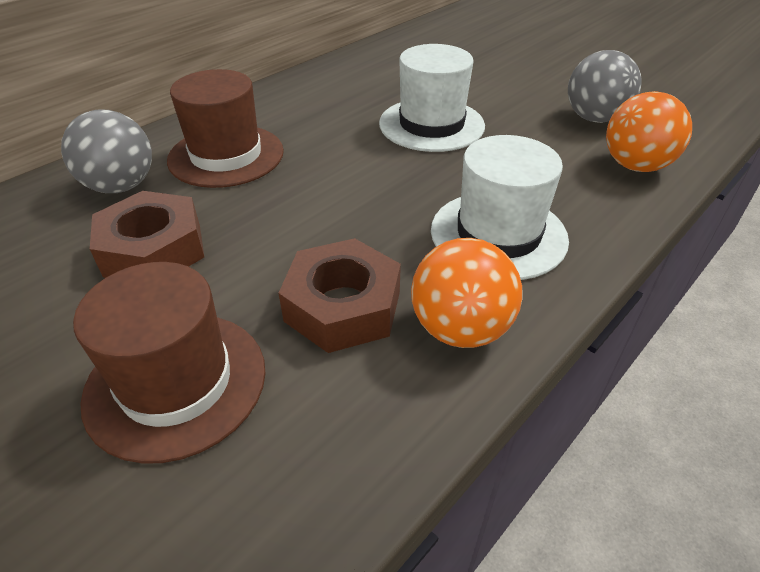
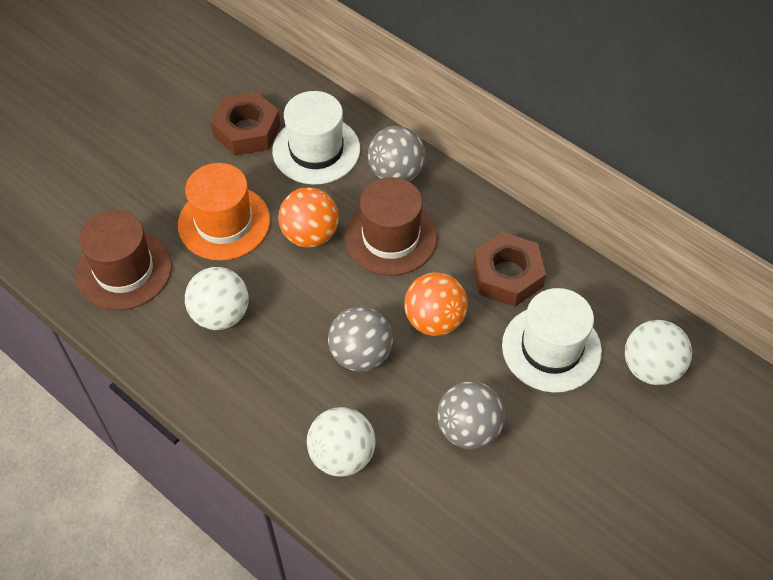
grey ball: 2 -> 3
orange hat: 0 -> 1
white ball: 0 -> 3

